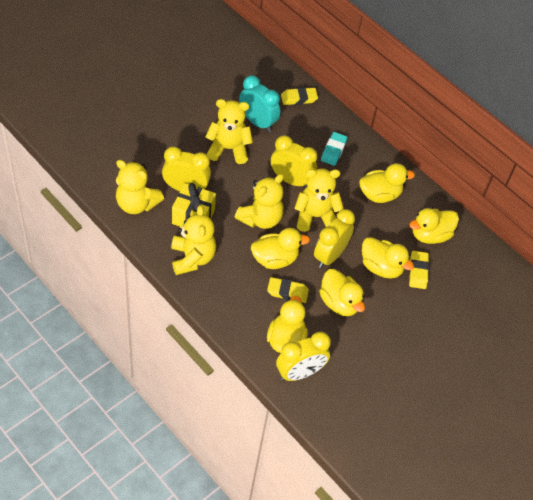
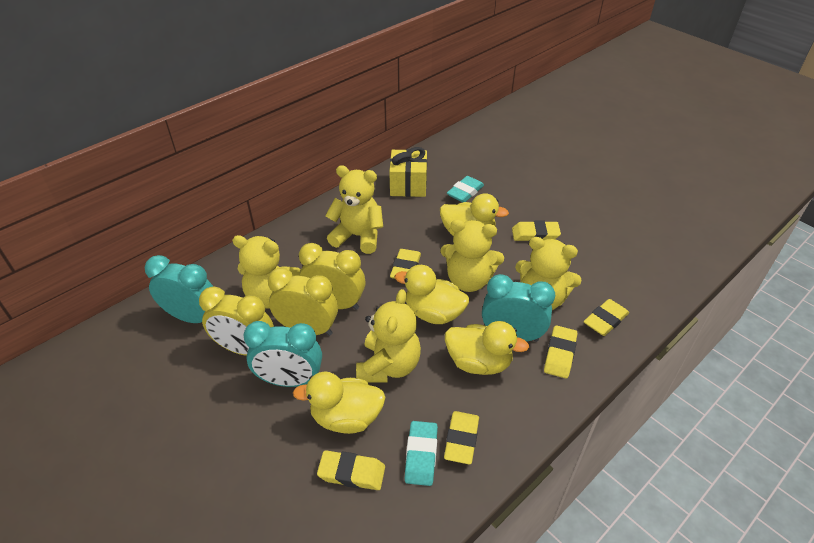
turquoise clock: 1 -> 3
turquoise eraser: 1 -> 2
yellow clock: 4 -> 3
yellow duck: 6 -> 4
yellow eraser: 3 -> 6

